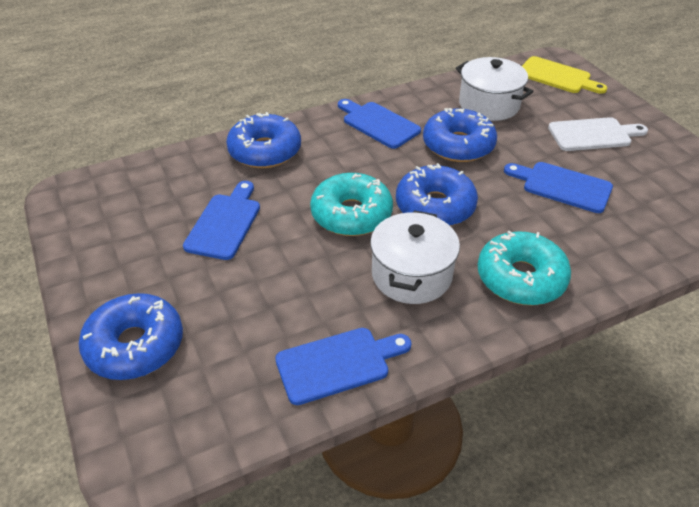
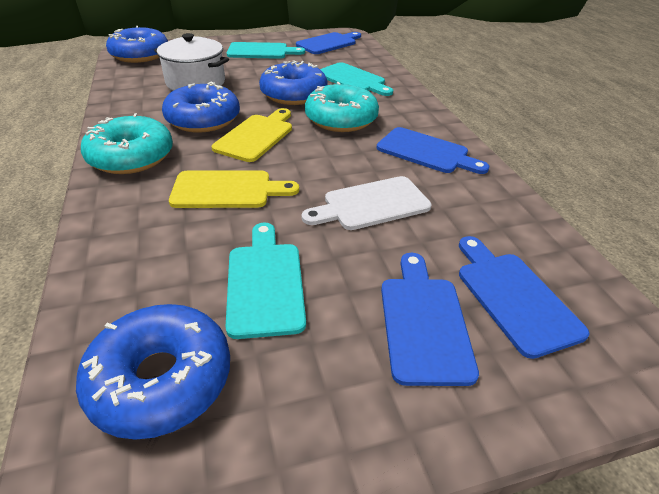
turquoise cutting board: 0 -> 3
white pot: 2 -> 1
yellow cutting board: 1 -> 2

